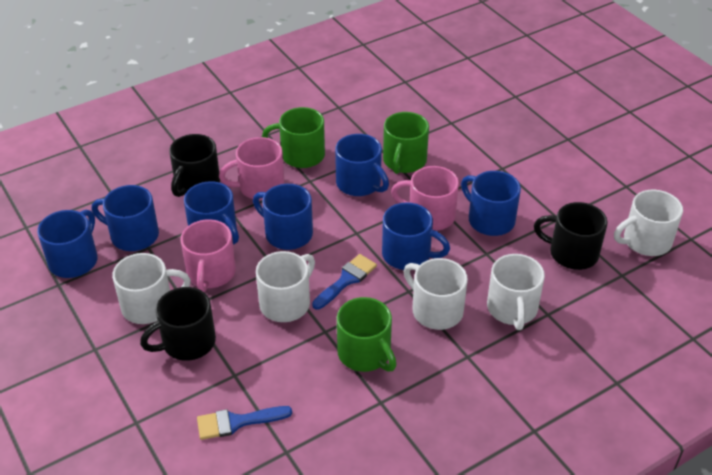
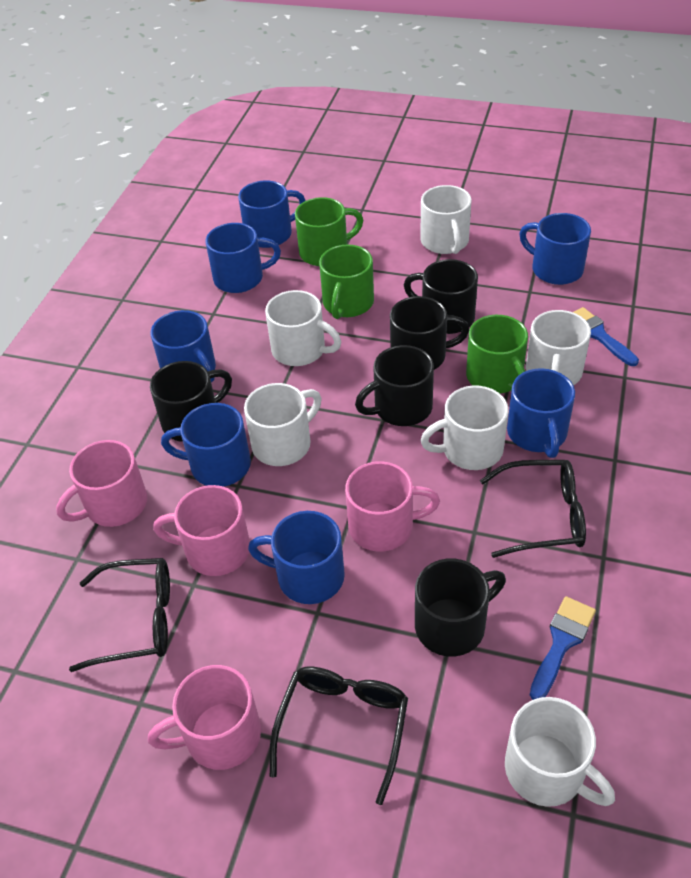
black glasses: 0 -> 3
black mug: 3 -> 5
pink mug: 3 -> 4
white mug: 5 -> 6

